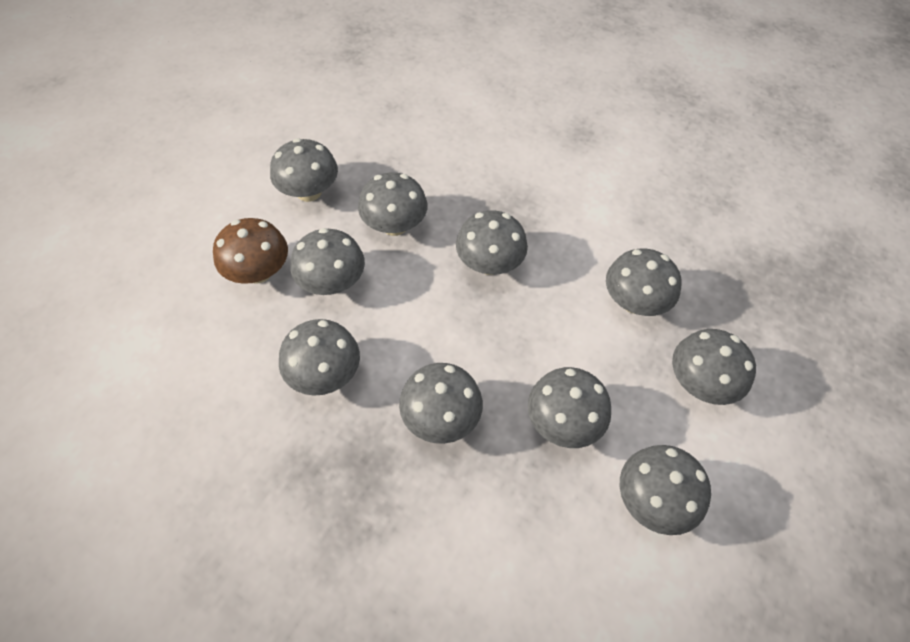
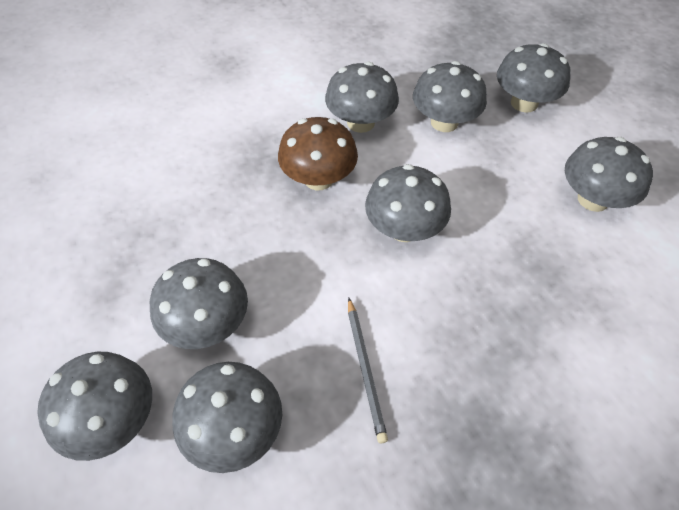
grey mushroom: 10 -> 8
grey pencil: 0 -> 1

